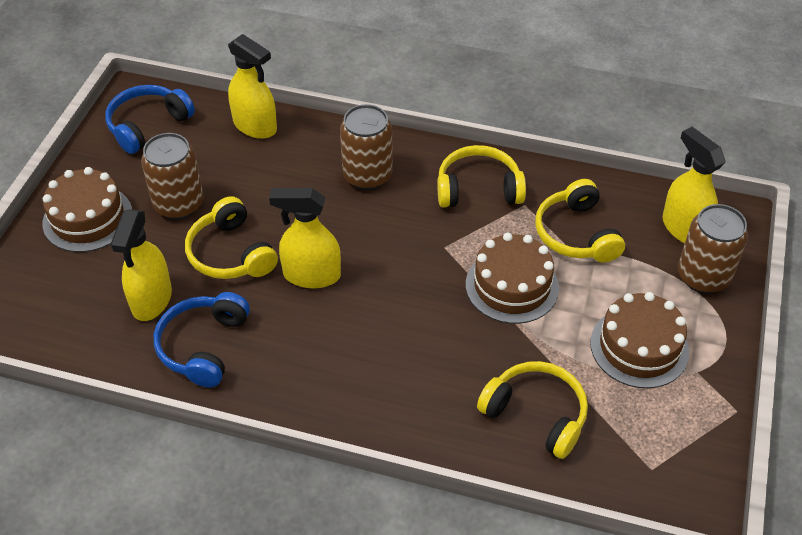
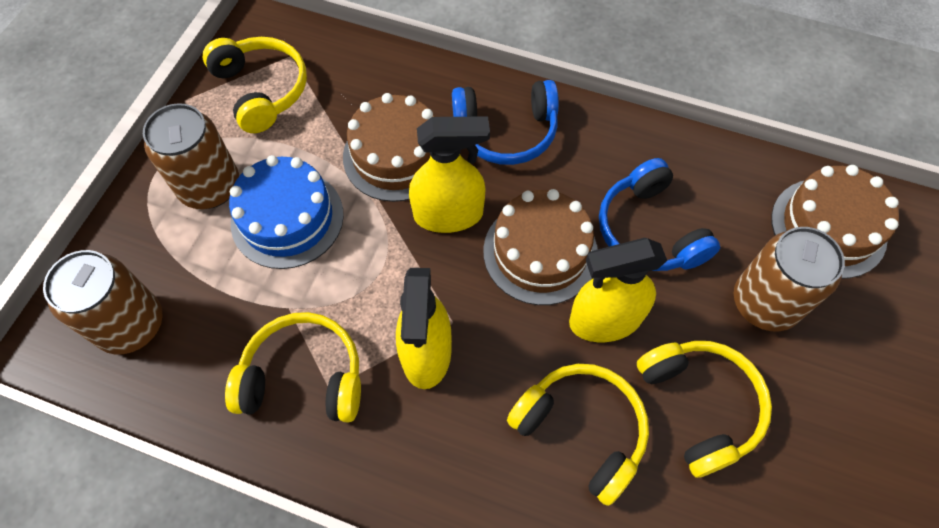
blue cake: 0 -> 1
yellow spray bottle: 4 -> 3

